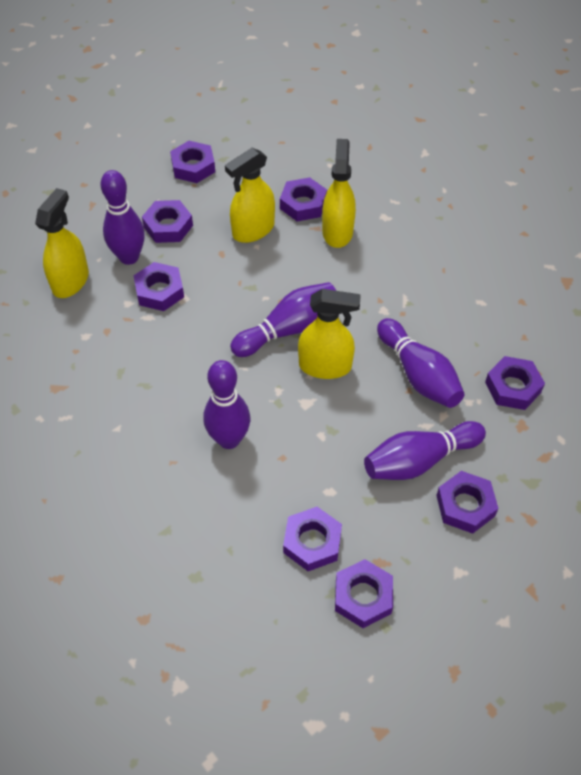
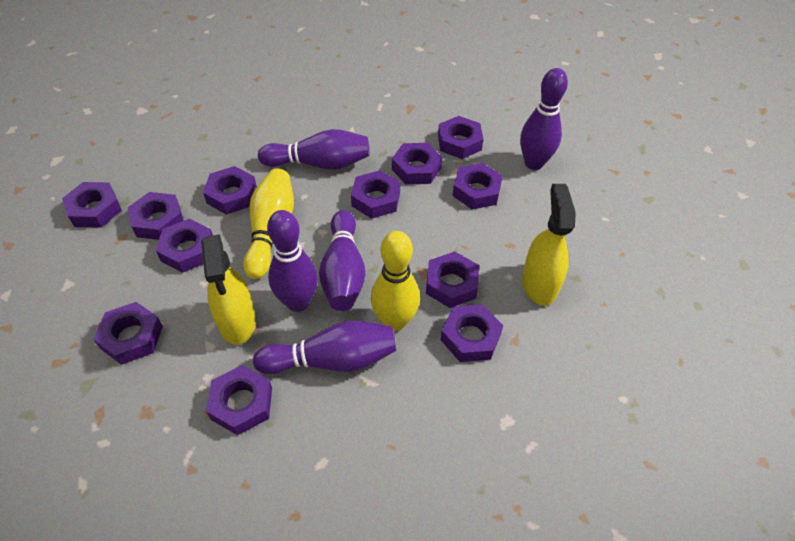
purple nut: 8 -> 12
yellow bowling pin: 0 -> 2
yellow spray bottle: 4 -> 2

